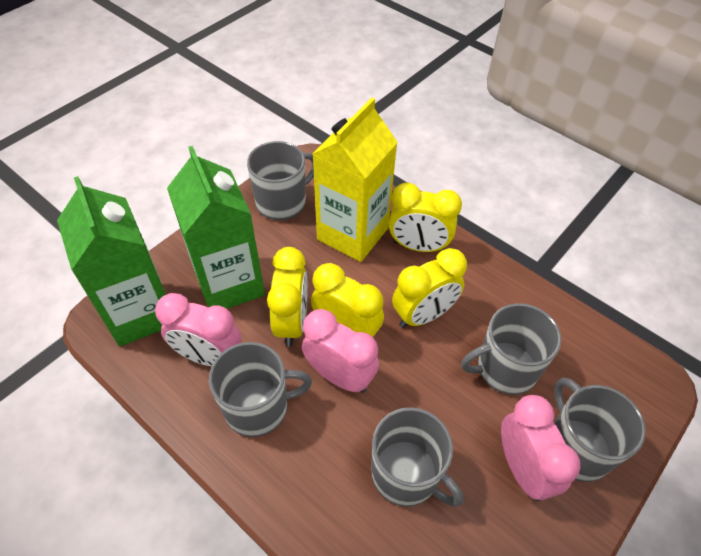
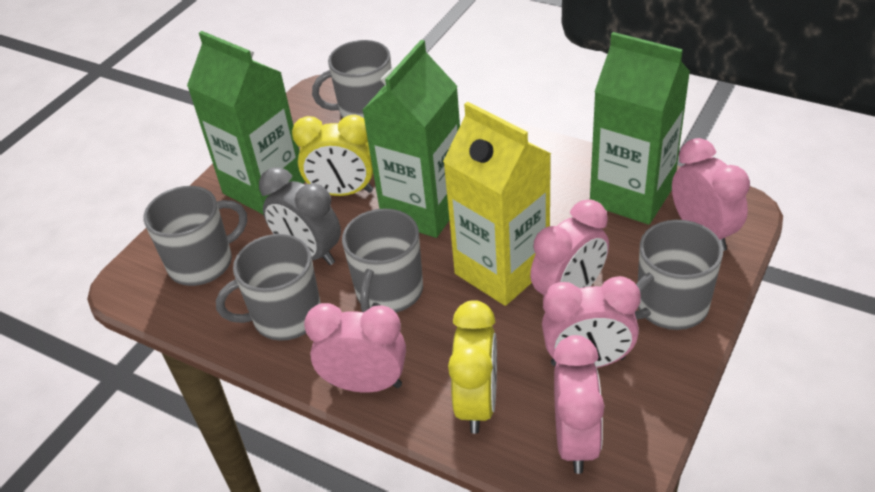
green carton: 2 -> 3
grey clock: 0 -> 1
pink clock: 3 -> 5
yellow clock: 4 -> 2

